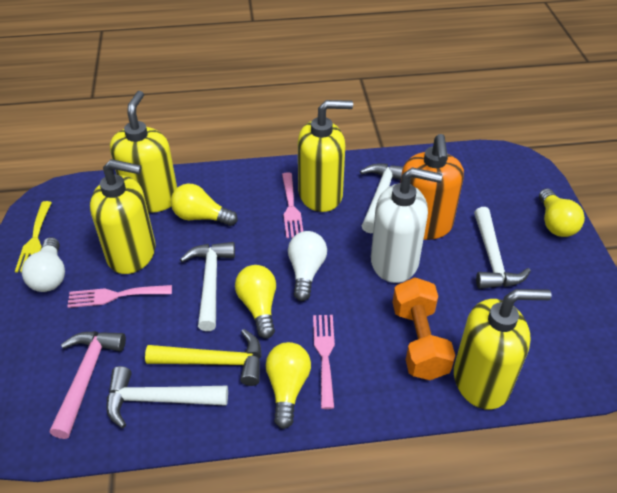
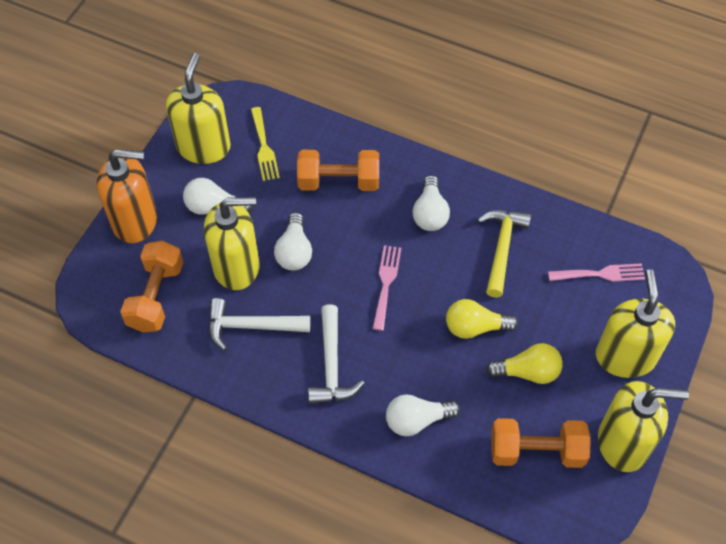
orange dumbbell: 1 -> 3
pink fork: 3 -> 2
pink hammer: 1 -> 0
white hammer: 4 -> 2
white light bulb: 2 -> 4
white soap dispenser: 1 -> 0
yellow light bulb: 4 -> 2

